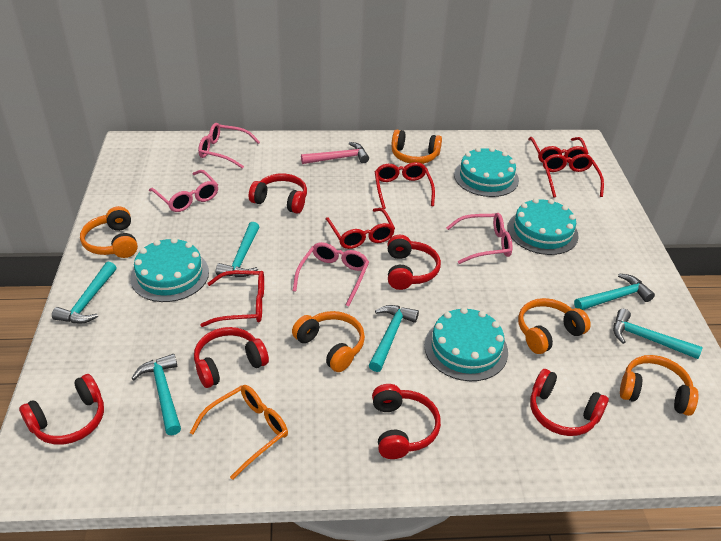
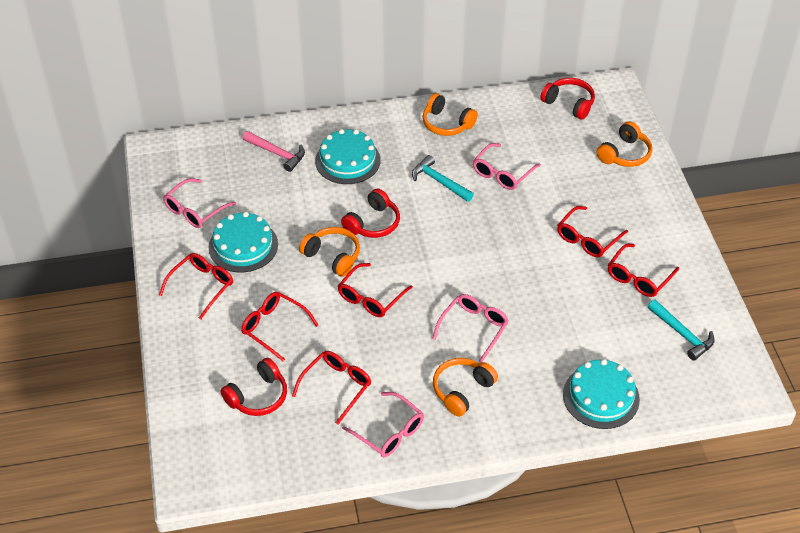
orange glasses: 1 -> 0
orange headphones: 5 -> 4
red glasses: 5 -> 6
red headphones: 6 -> 3
turquoise cake: 4 -> 3
turquoise hammer: 6 -> 2

